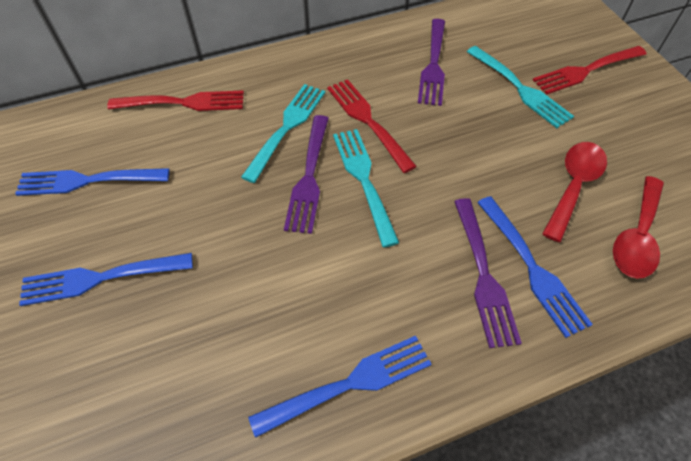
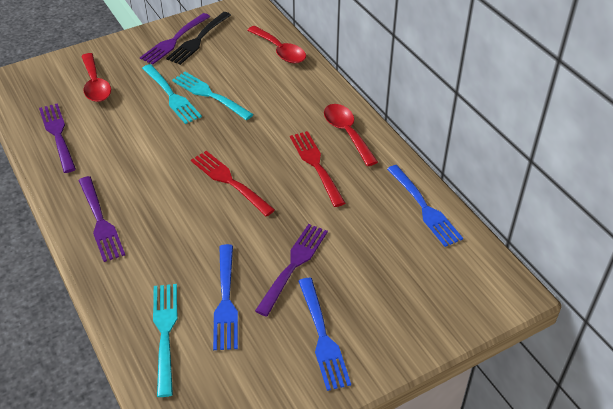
black fork: 0 -> 1
blue fork: 4 -> 3
purple fork: 3 -> 4
red fork: 3 -> 2
red spoon: 2 -> 3

